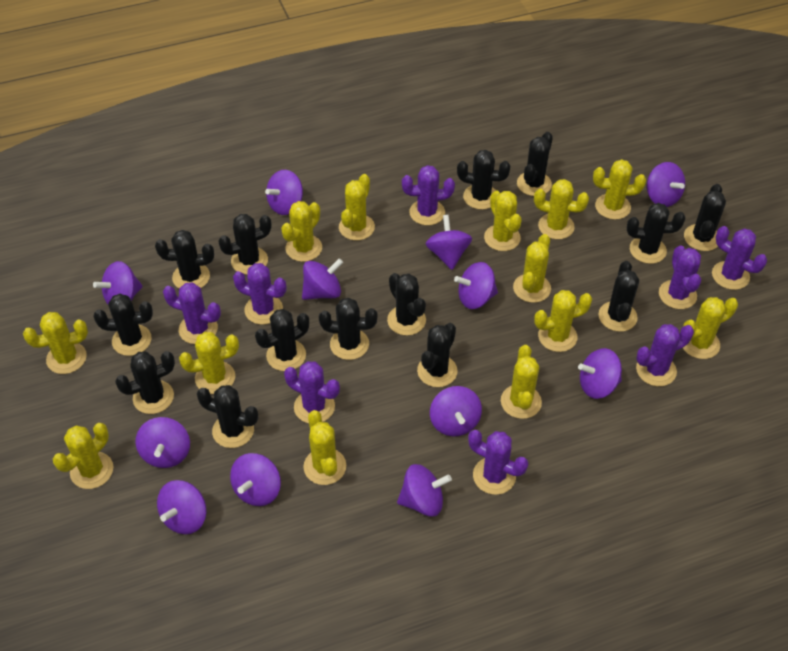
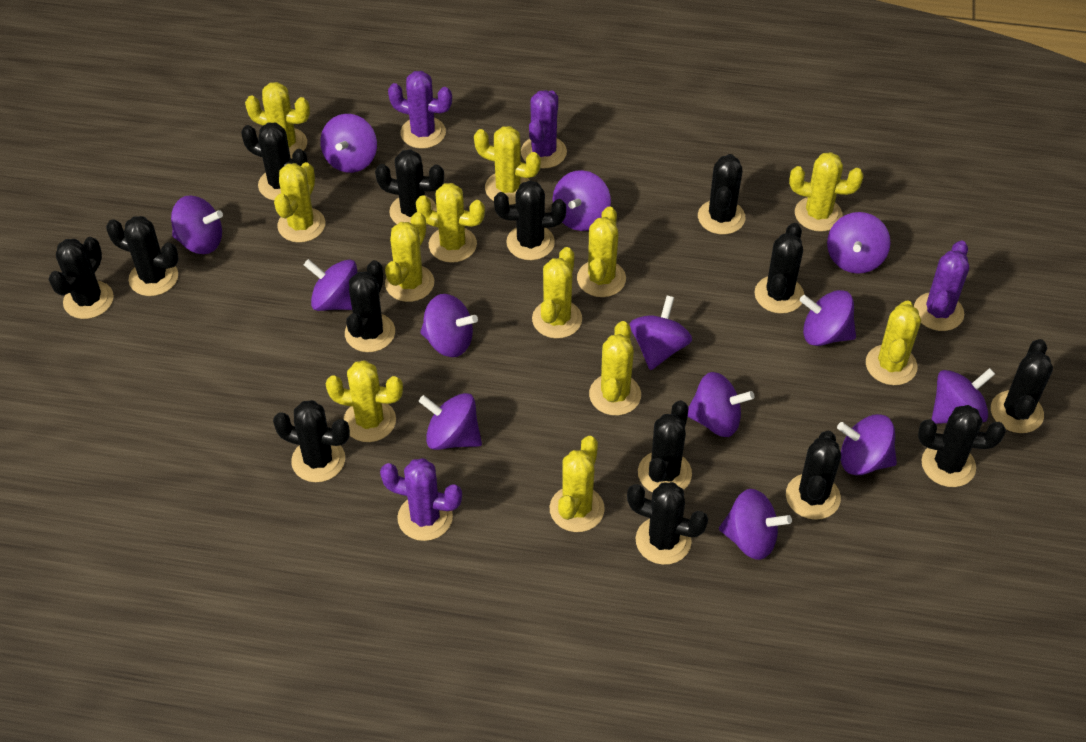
purple cactus: 8 -> 4
purple spinning top: 12 -> 13
yellow cactus: 13 -> 12

